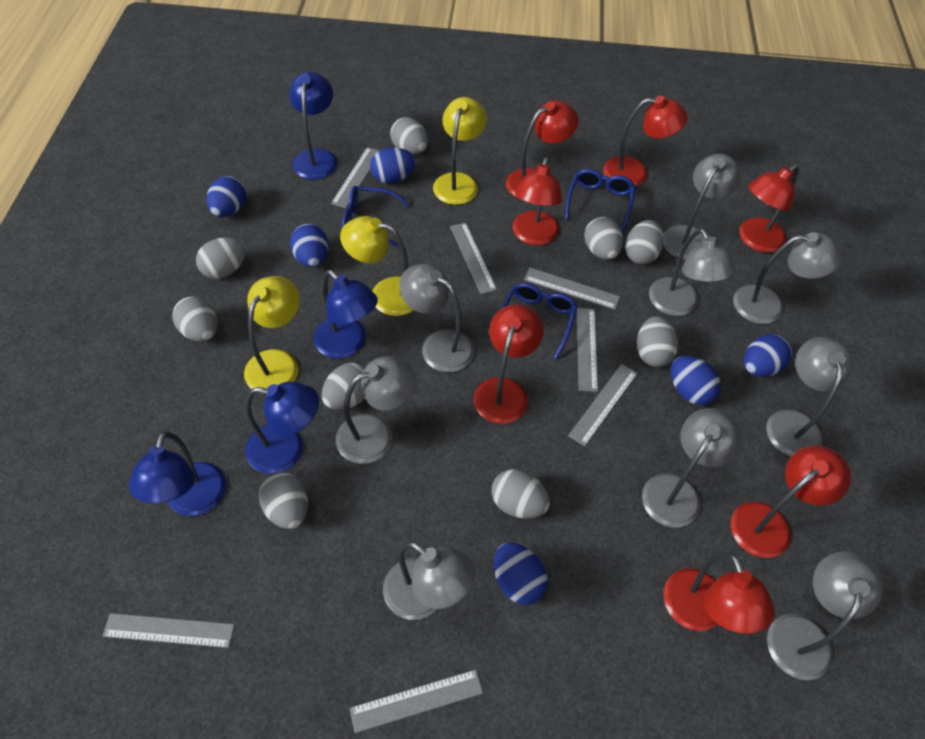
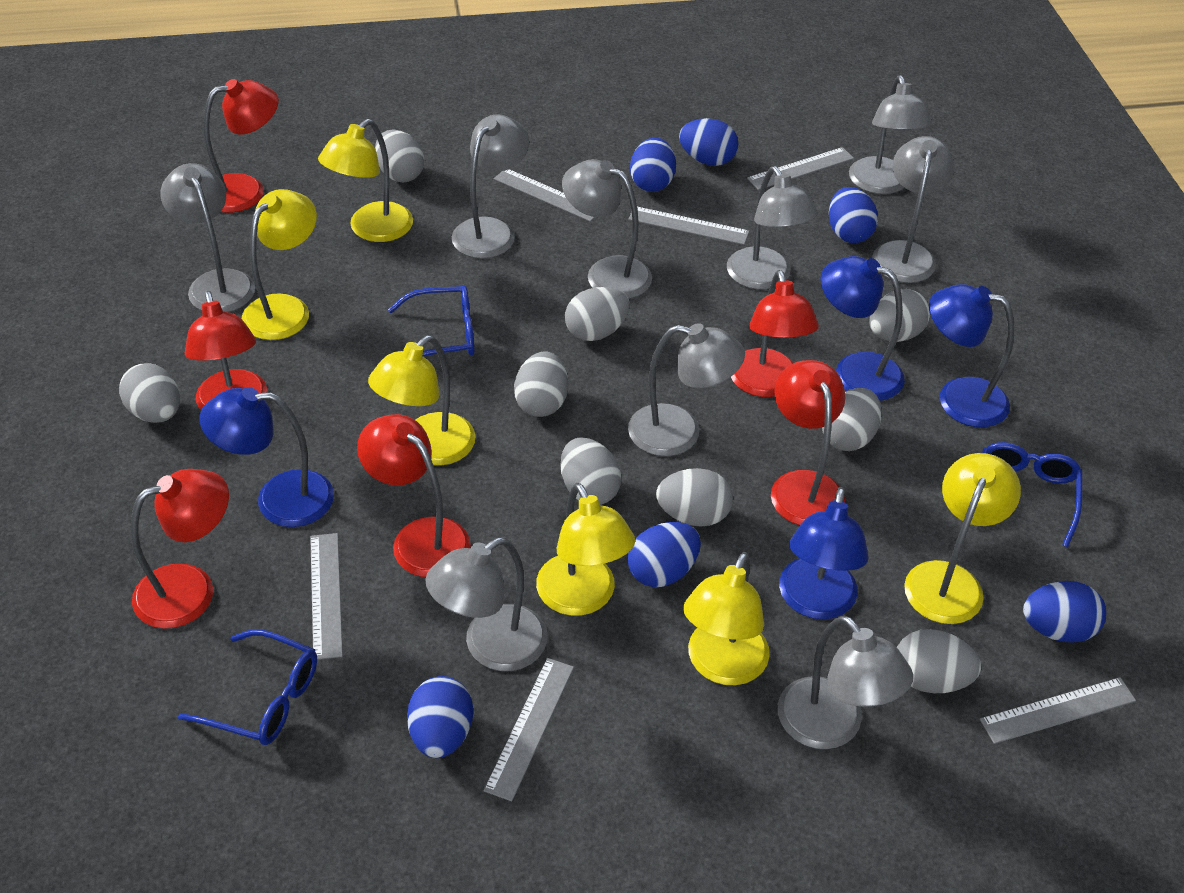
grey ruler: 7 -> 6
red lamp: 7 -> 6
yellow lamp: 3 -> 6

